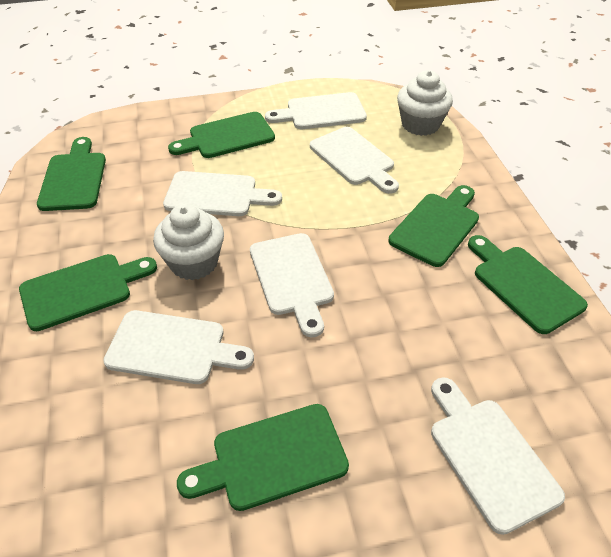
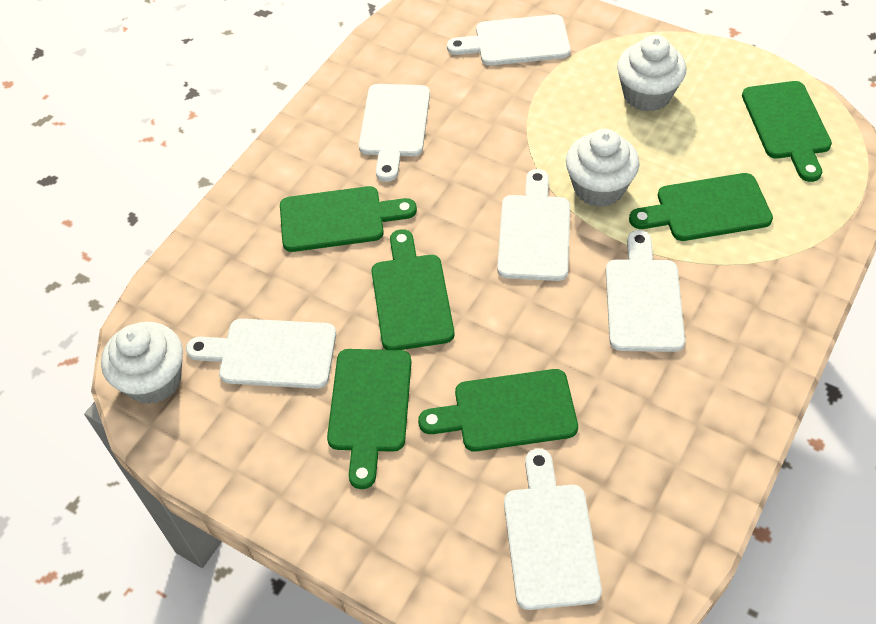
white cupcake: 2 -> 3

